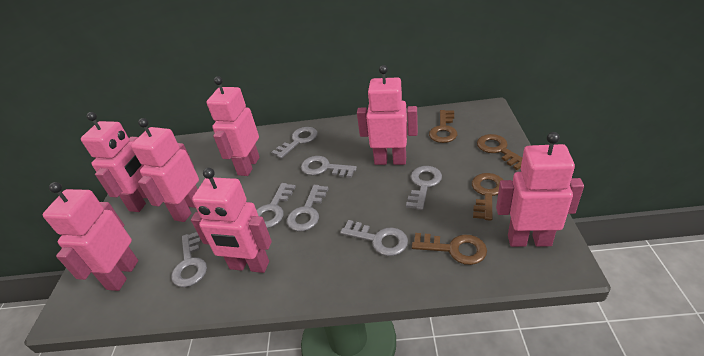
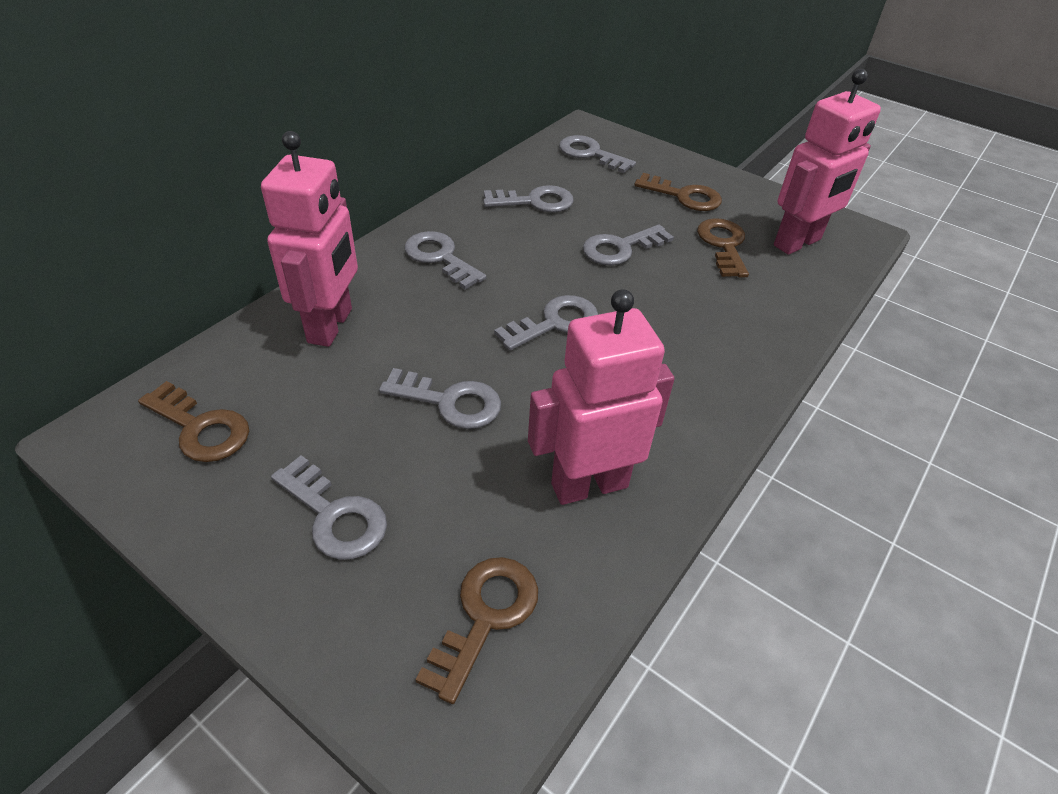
pink robot: 7 -> 3

